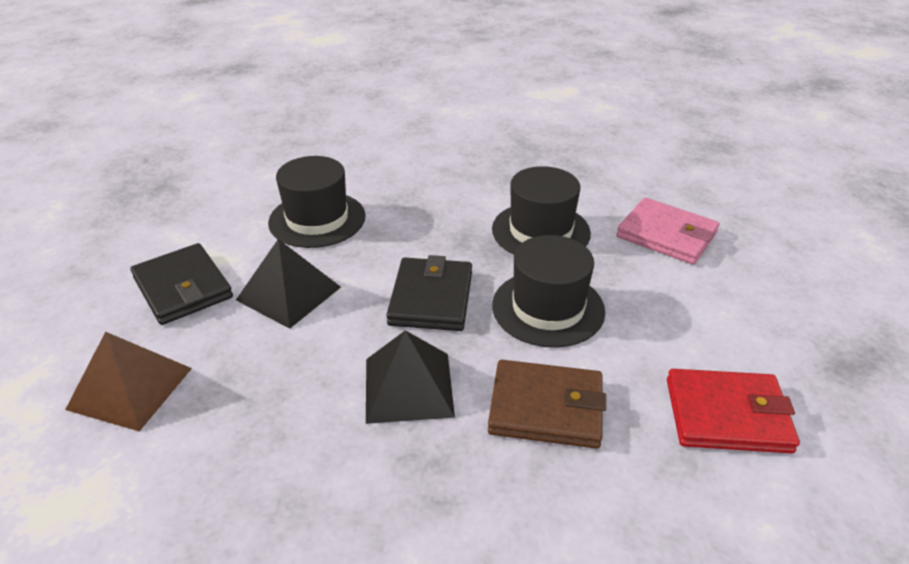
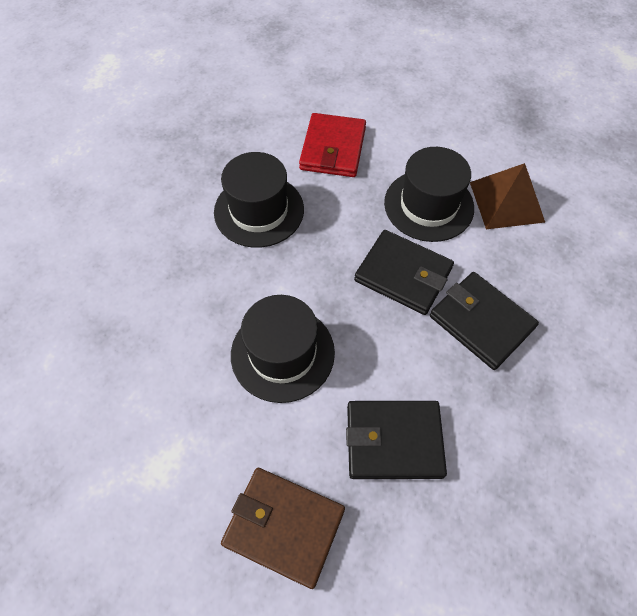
black pyramid: 2 -> 0
black wallet: 2 -> 3
pink wallet: 1 -> 0

